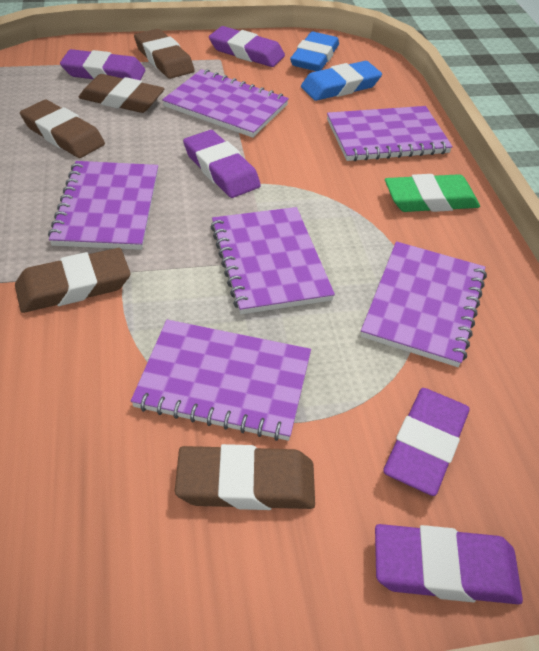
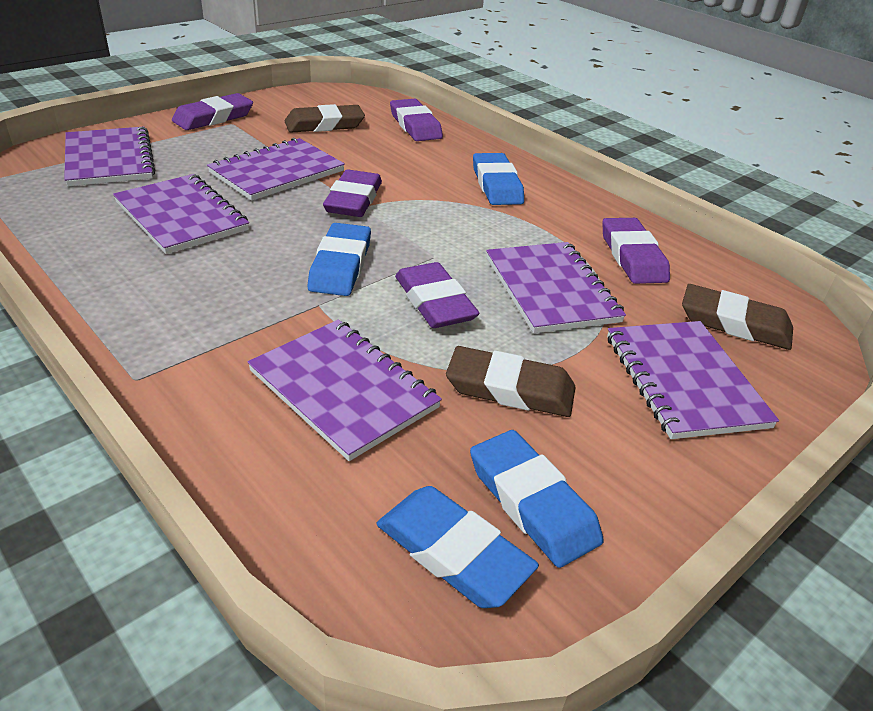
blue eraser: 2 -> 4
brown eraser: 5 -> 3
green eraser: 1 -> 0

